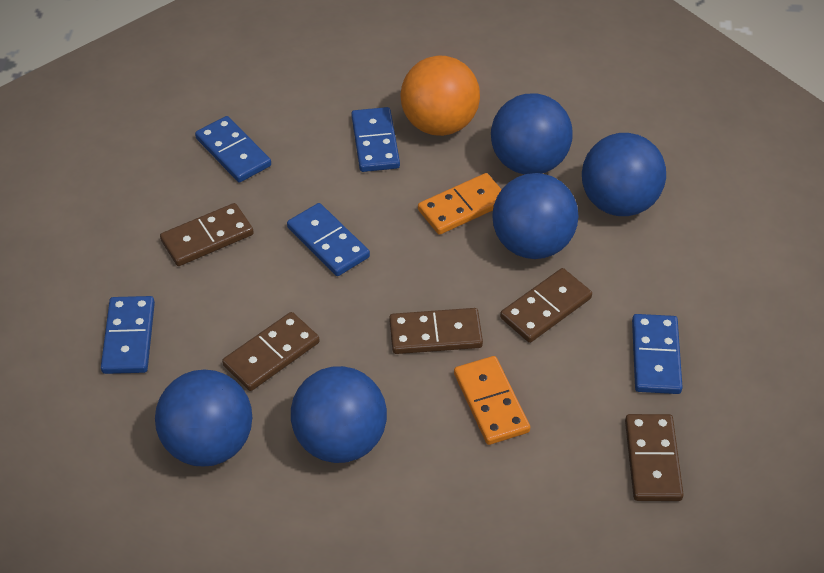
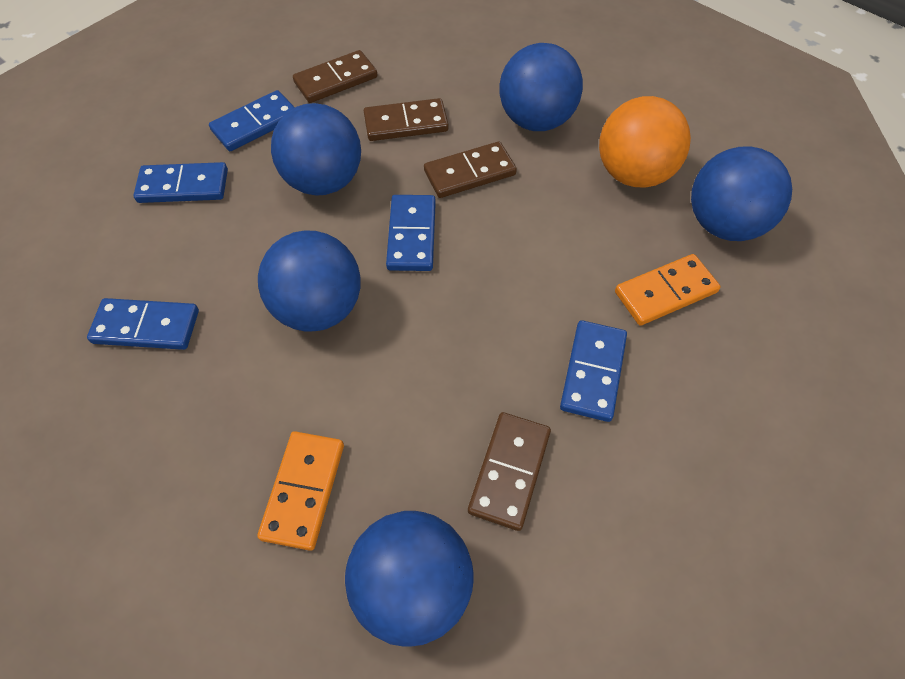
brown domino: 5 -> 4

